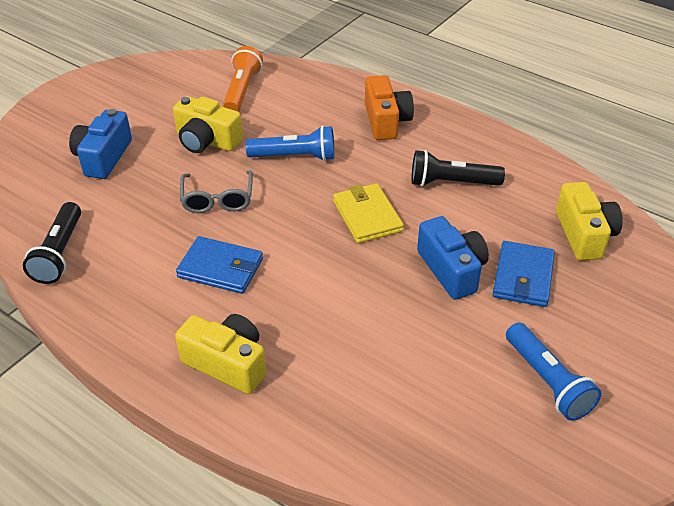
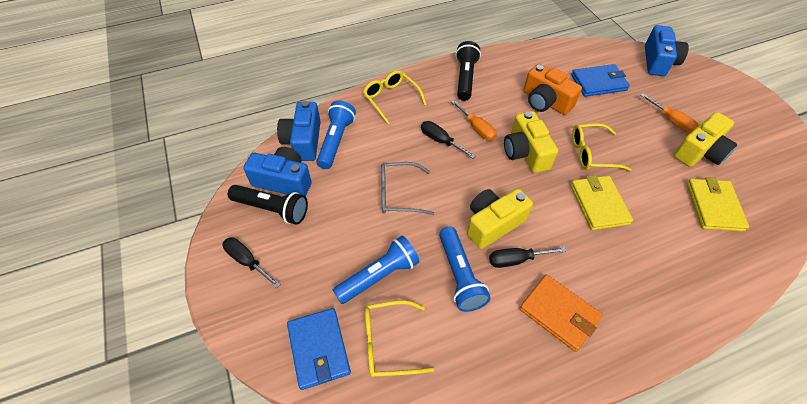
black screwdriver: 0 -> 3
blue camera: 2 -> 3
blue flashlight: 2 -> 3
orange flashlight: 1 -> 0
orange screwdriver: 0 -> 2
orange wallet: 0 -> 1
yellow glasses: 0 -> 3
yellow wallet: 1 -> 2

